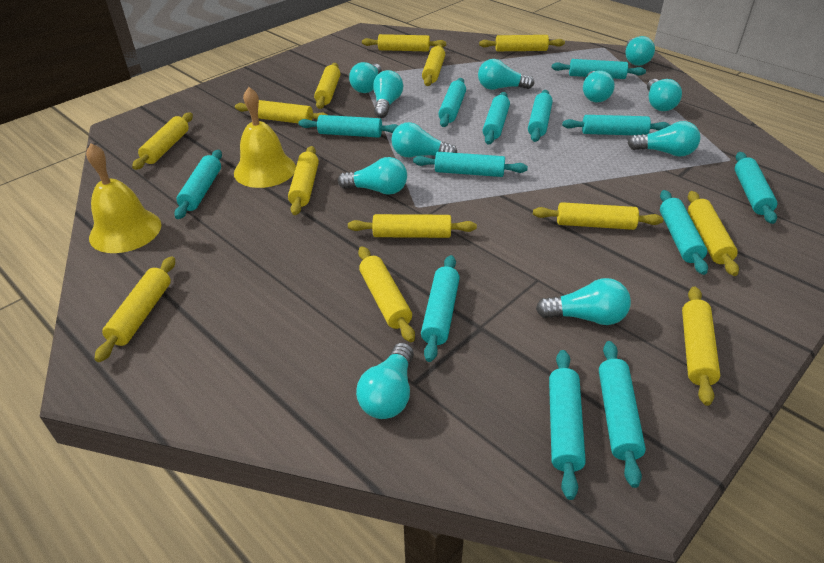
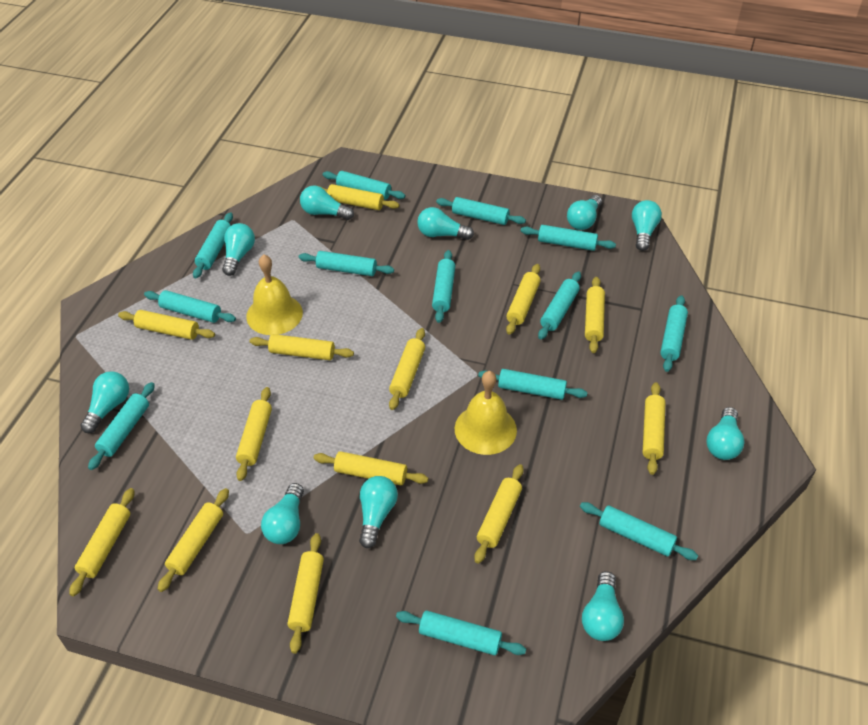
turquoise light bulb: 11 -> 10

